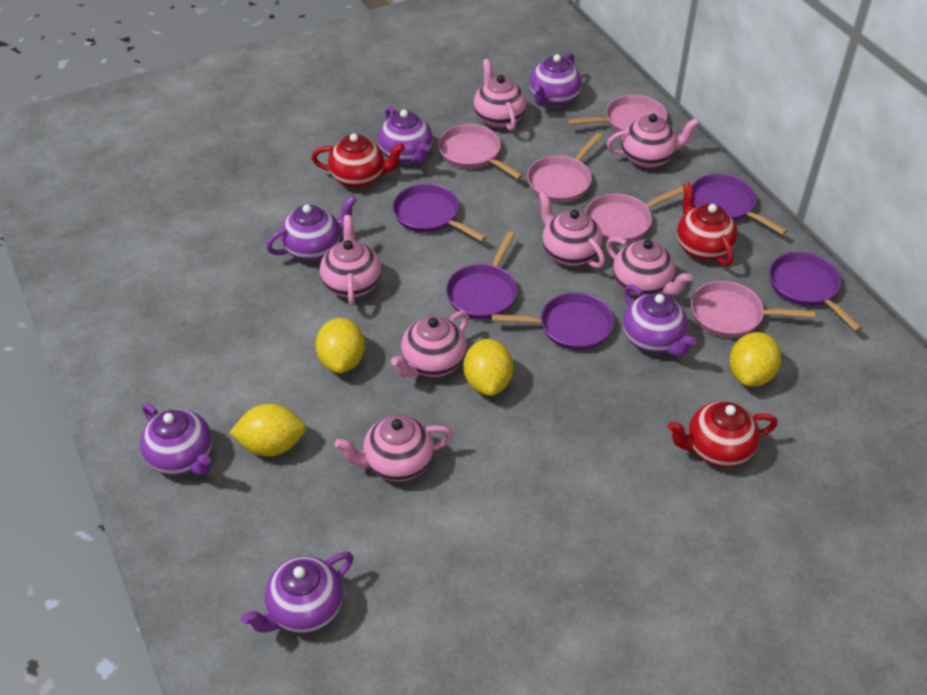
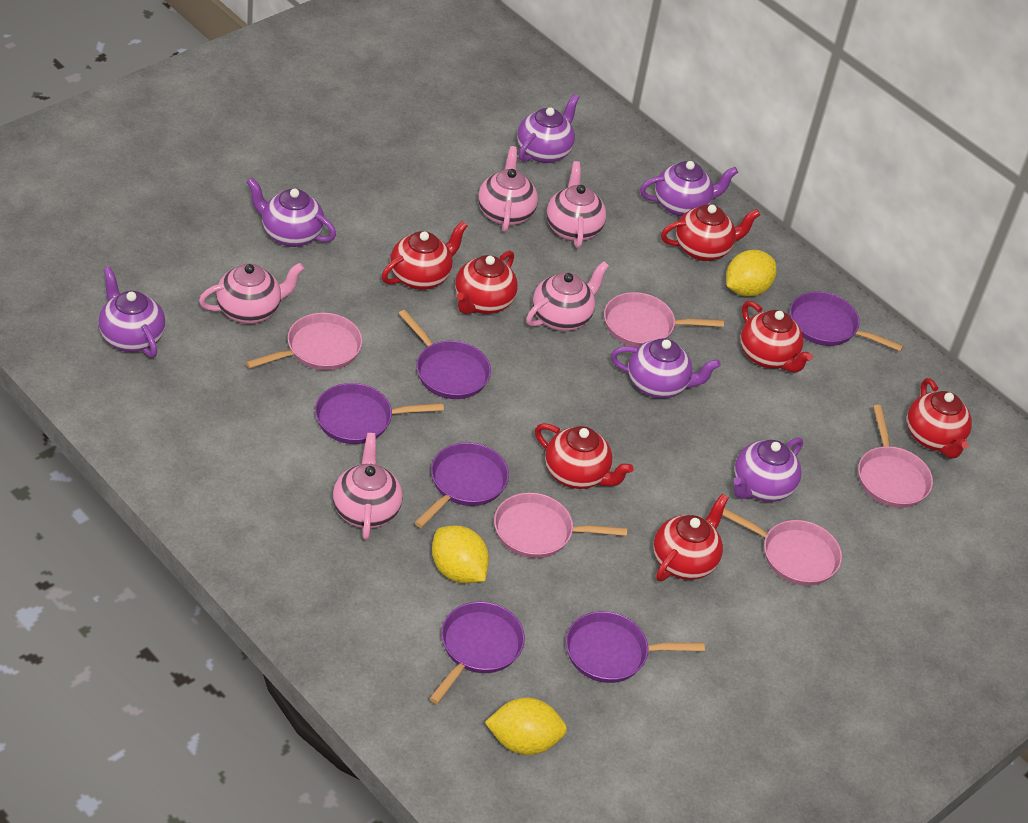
pink teapot: 7 -> 5
purple pan: 5 -> 6
red teapot: 3 -> 7
yellow lemon: 4 -> 3

